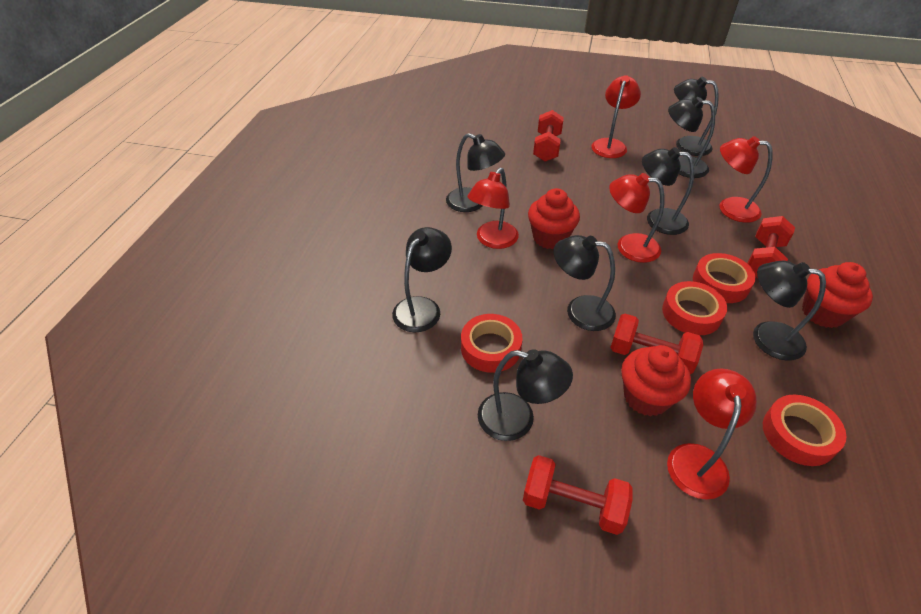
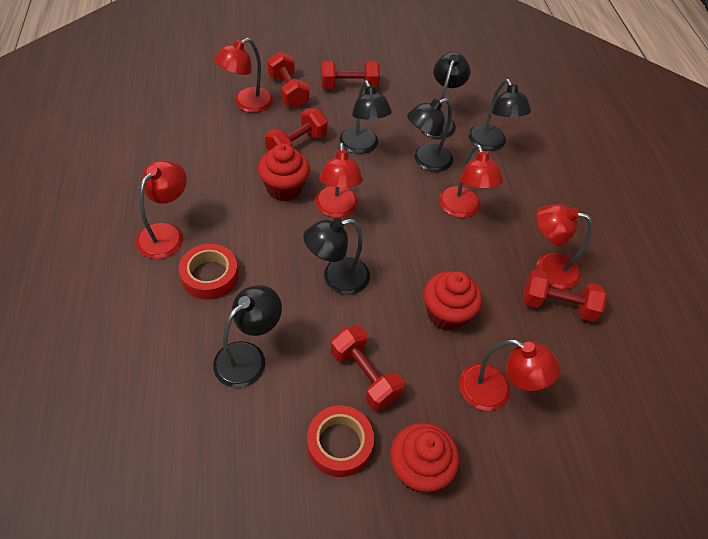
black lamp: 8 -> 6
red dumbbell: 4 -> 5
red lamp: 5 -> 6
red tape: 4 -> 2

